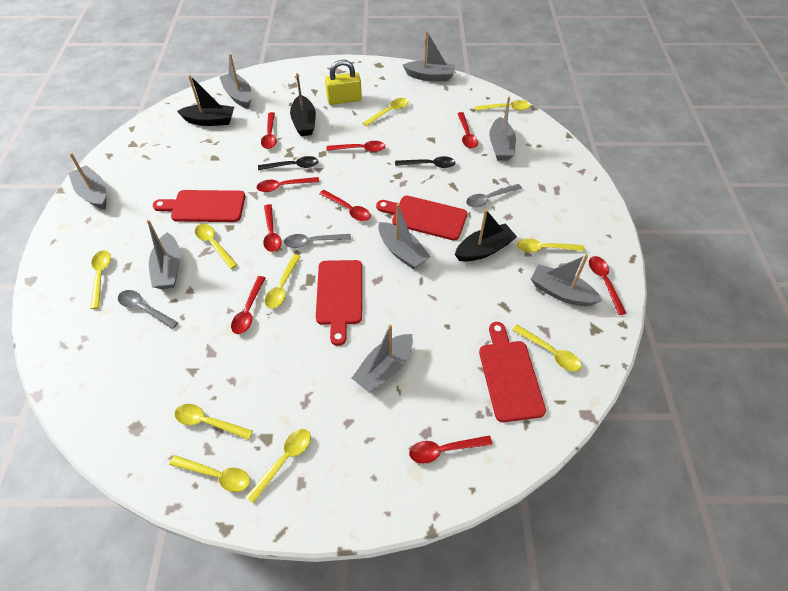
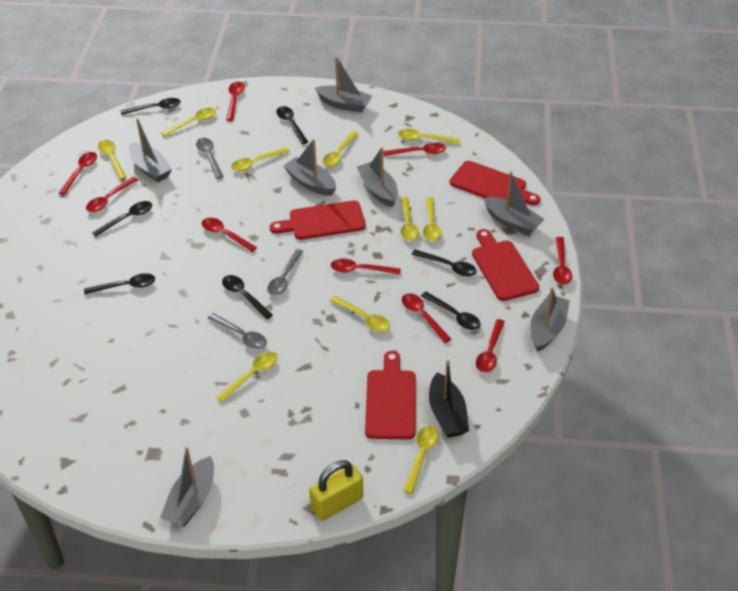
black boat: 3 -> 1
black spoon: 2 -> 7
grey boat: 8 -> 7

